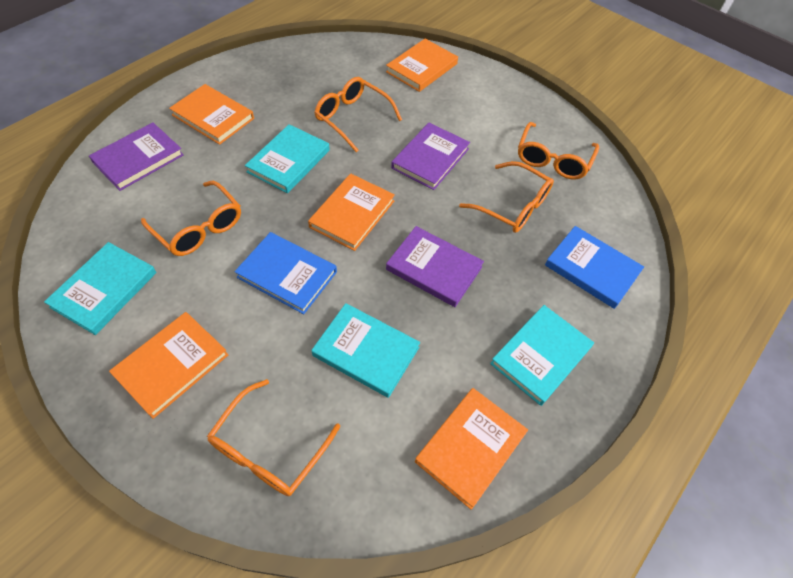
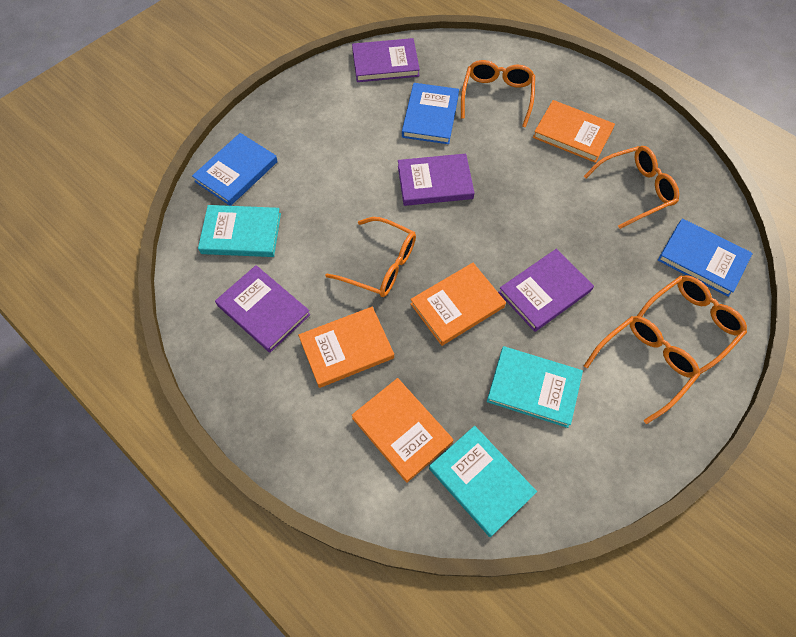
blue book: 2 -> 3
orange book: 5 -> 4
purple book: 3 -> 4
turquoise book: 4 -> 3

